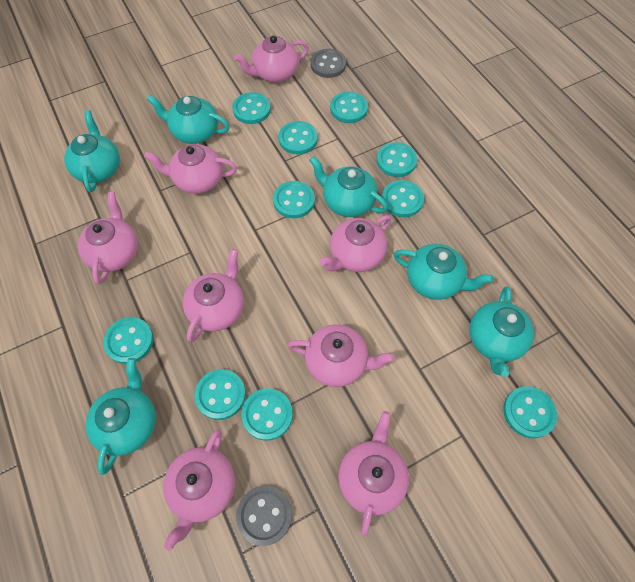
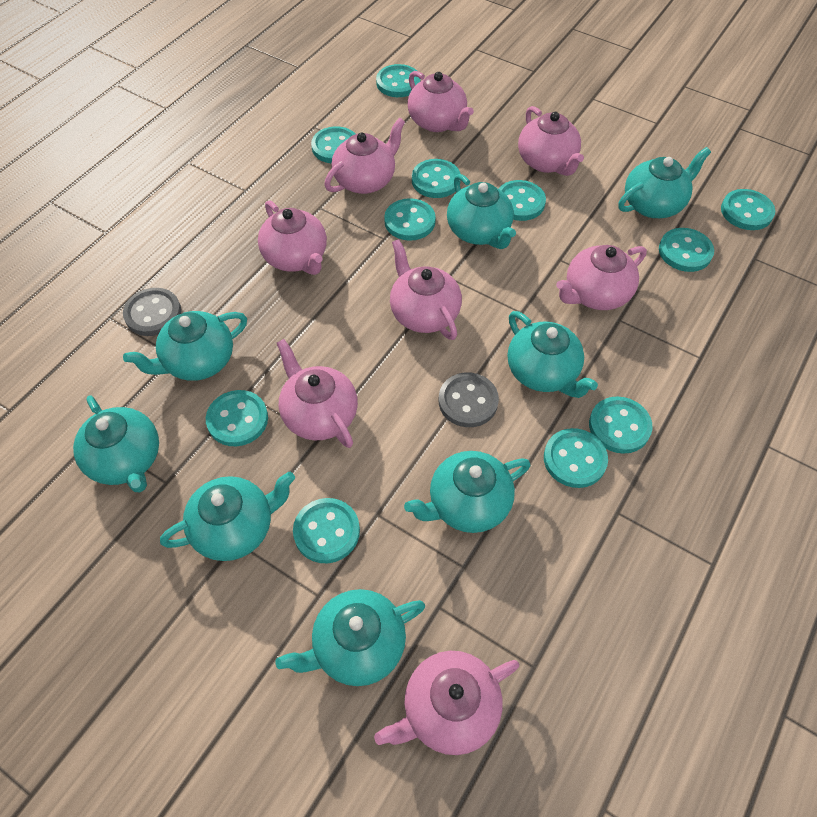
turquoise button: 10 -> 11
turquoise teapot: 6 -> 8

